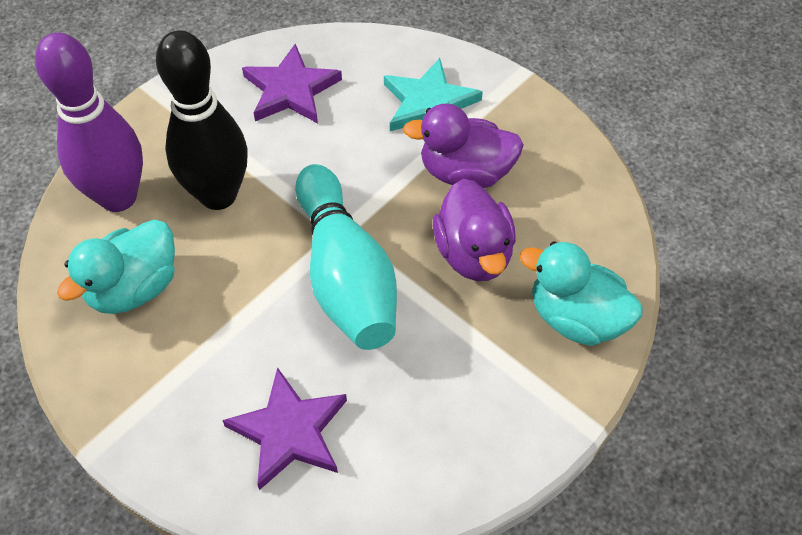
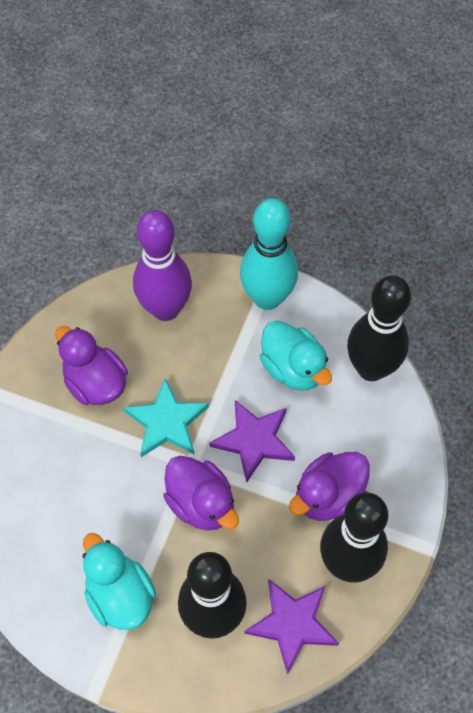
black bowling pin: 1 -> 3
purple duck: 2 -> 3

